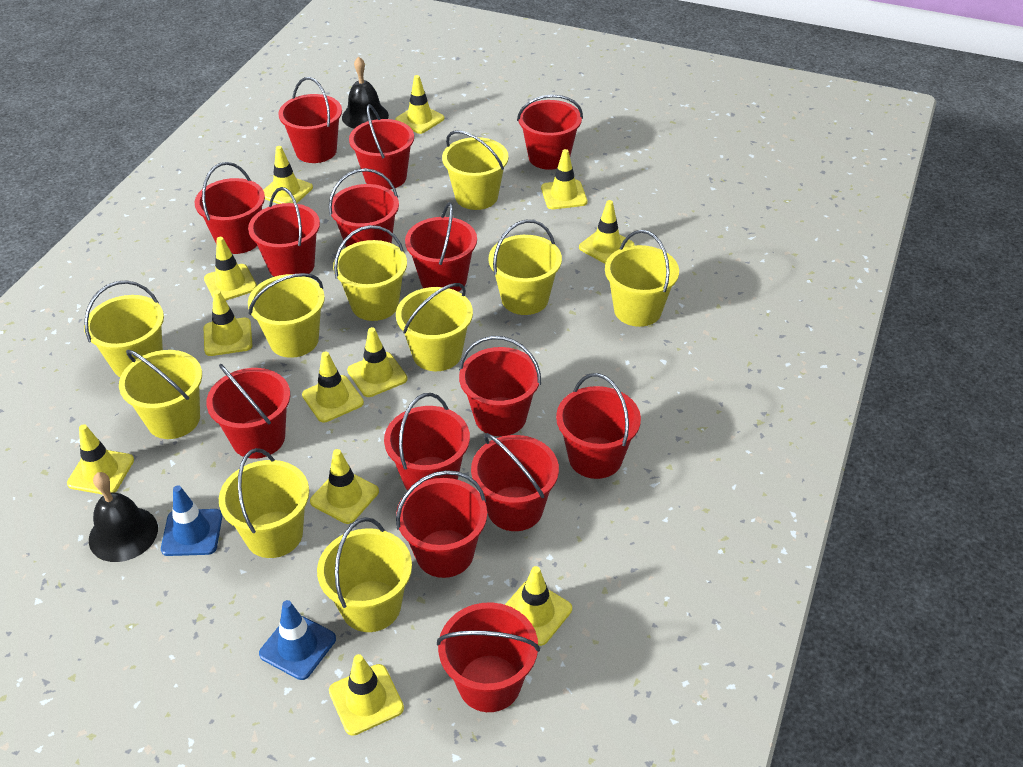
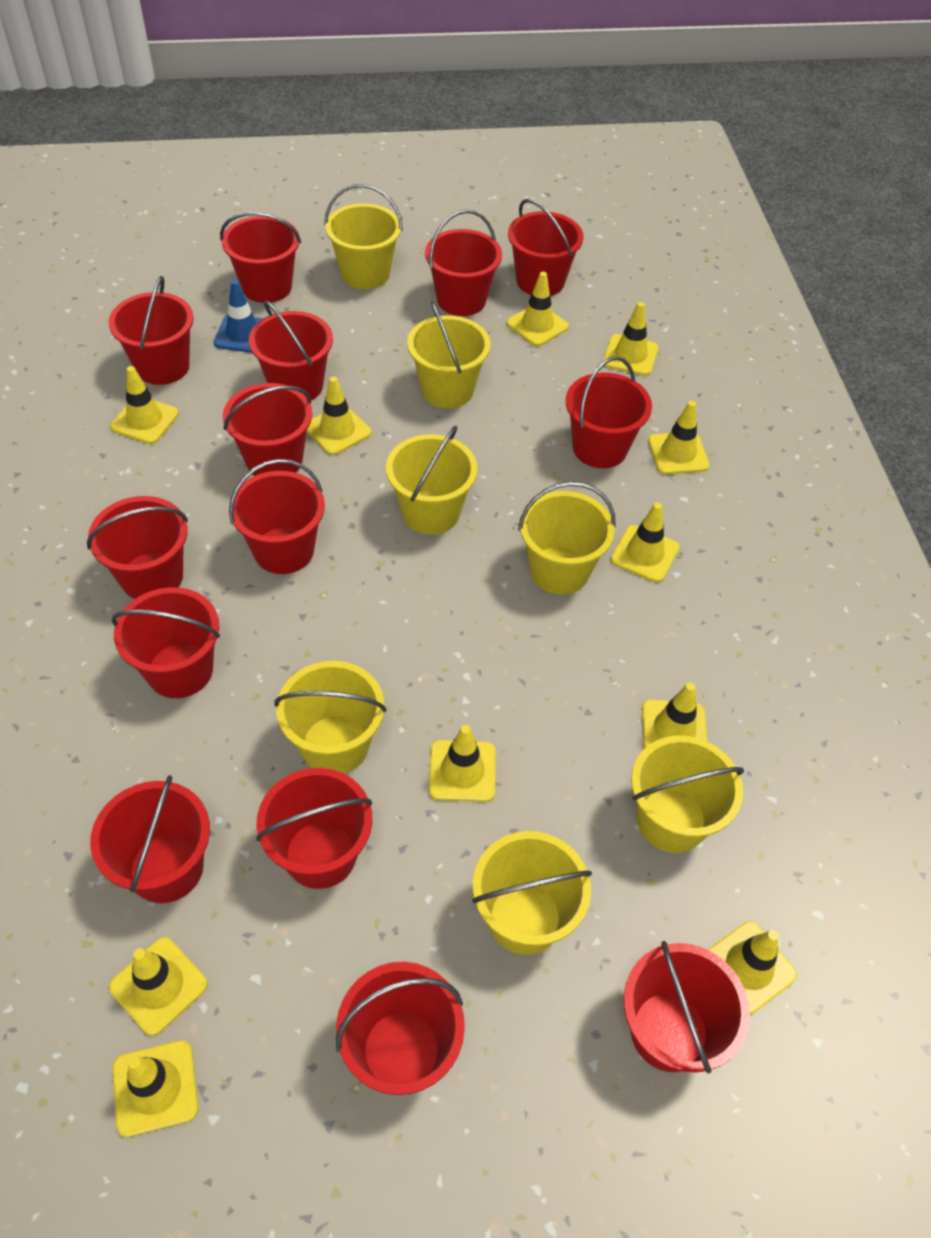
black bell: 2 -> 0
blue traffic cone: 2 -> 1
yellow bucket: 10 -> 7
yellow traffic cone: 12 -> 11

